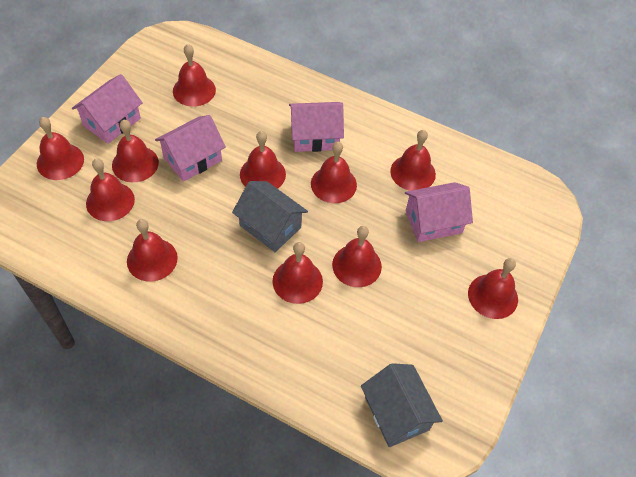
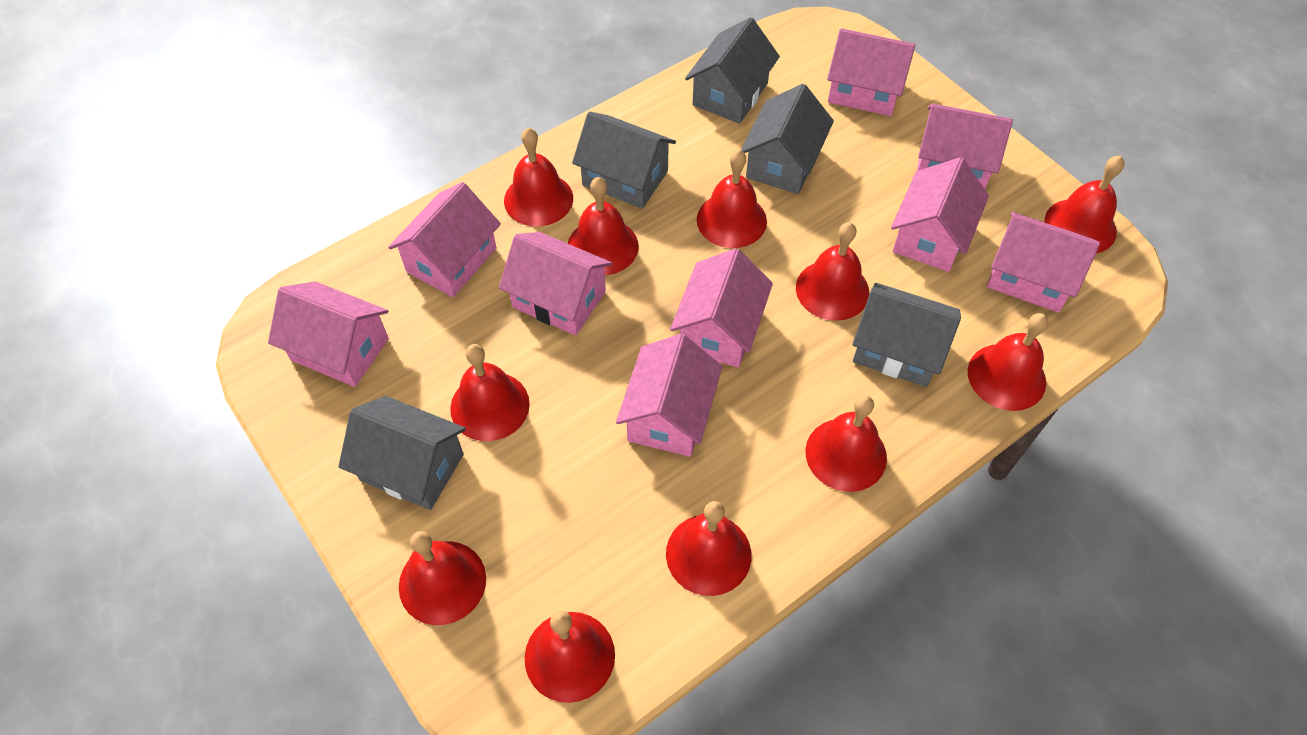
grey house: 2 -> 5
pink house: 4 -> 9

